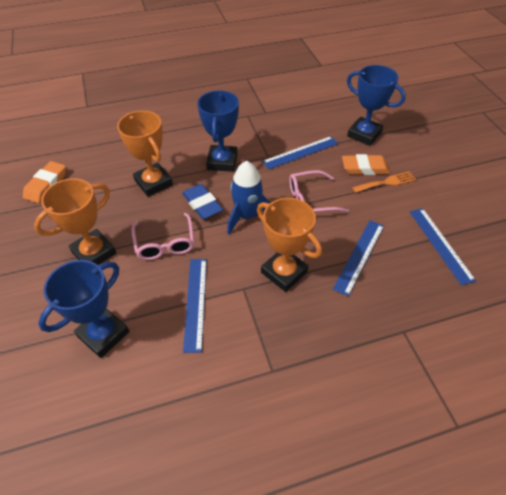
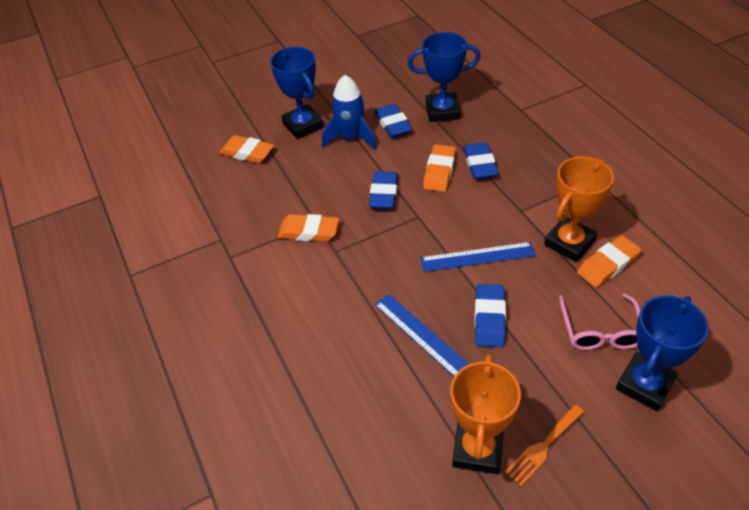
blue eraser: 1 -> 4
blue ruler: 4 -> 2
orange eraser: 2 -> 4
orange trophy: 3 -> 2
pink glasses: 2 -> 1

